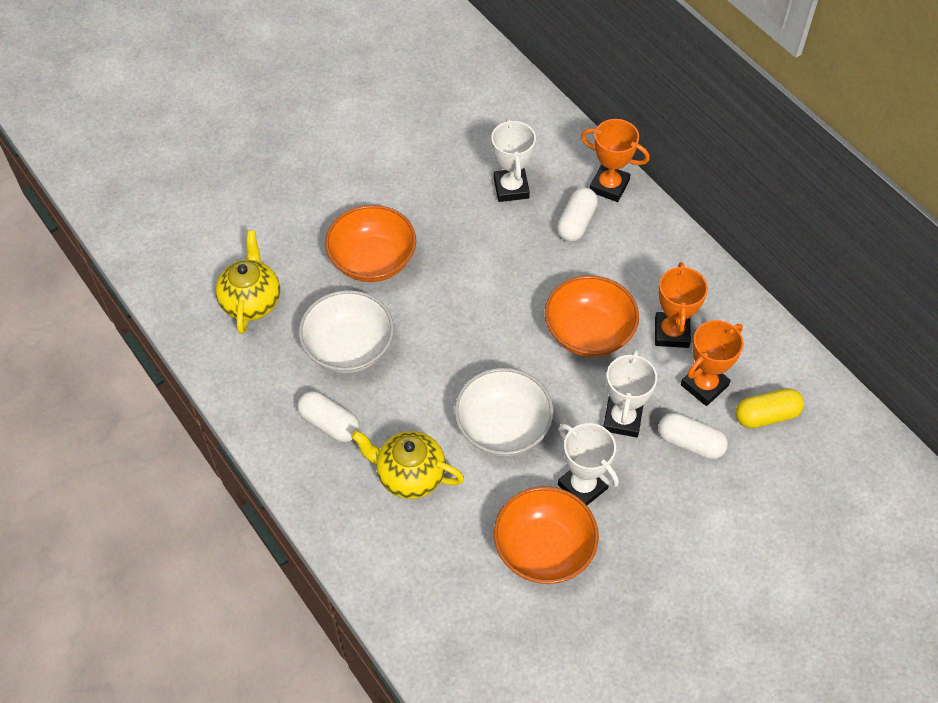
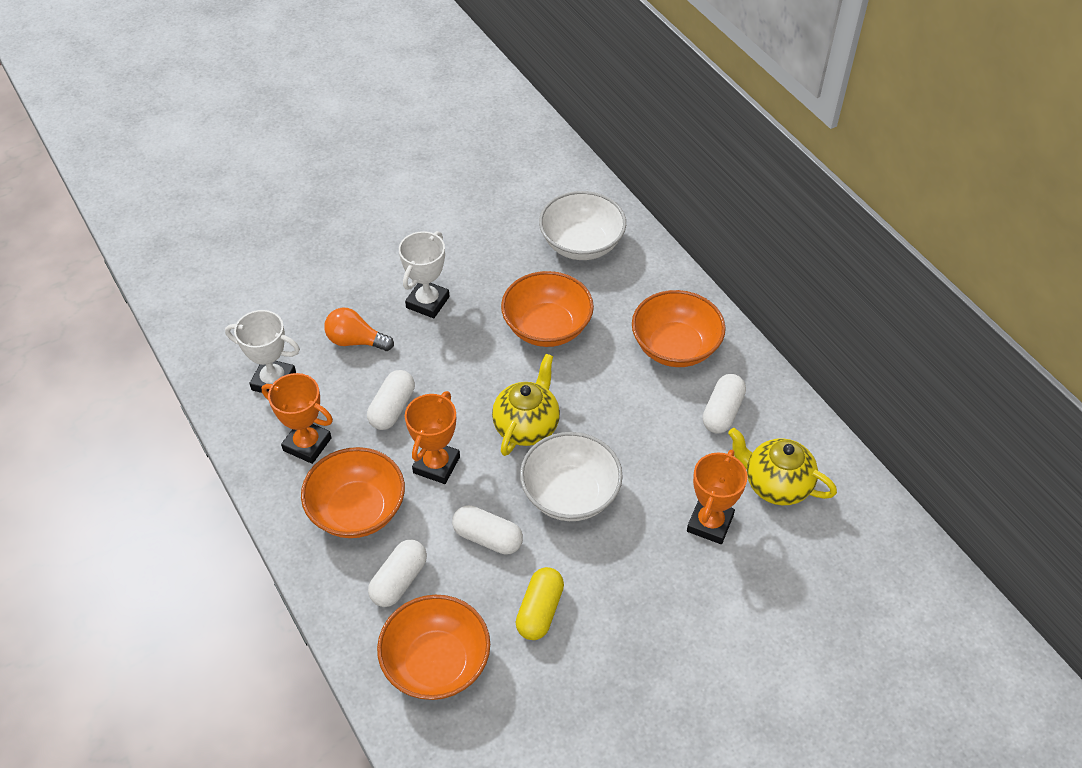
orange bowl: 3 -> 4
orange light bulb: 0 -> 1
white capsule: 3 -> 4
white trophy: 3 -> 2

